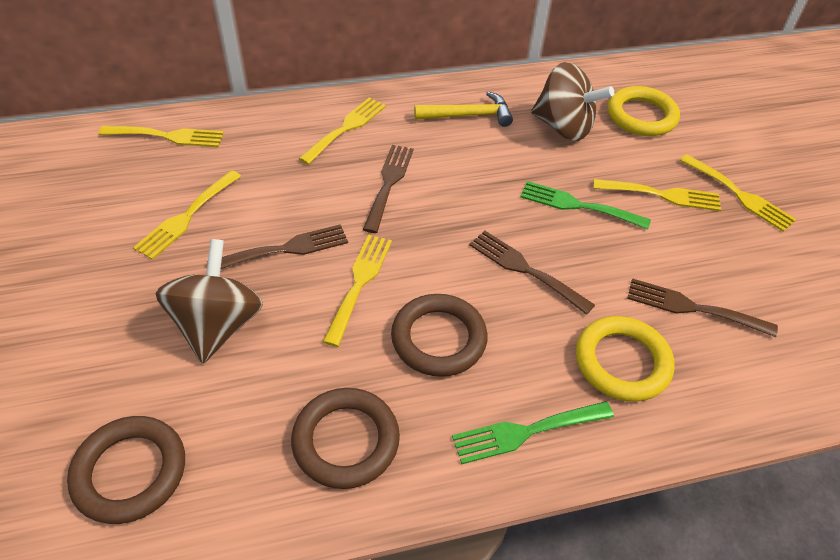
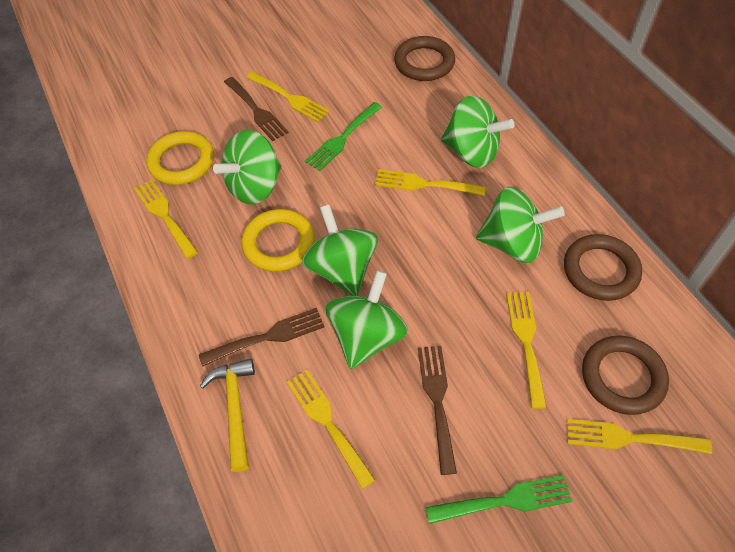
brown fork: 4 -> 3
brown spinning top: 2 -> 0
green spinning top: 0 -> 5

